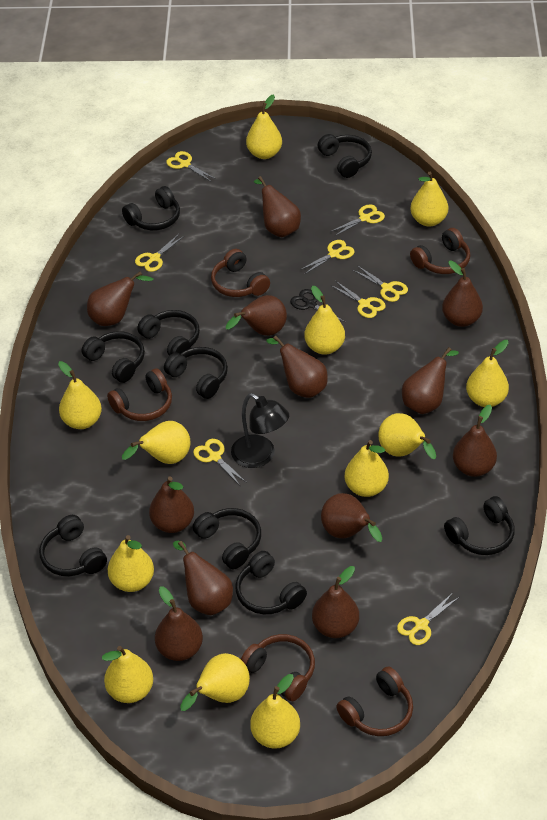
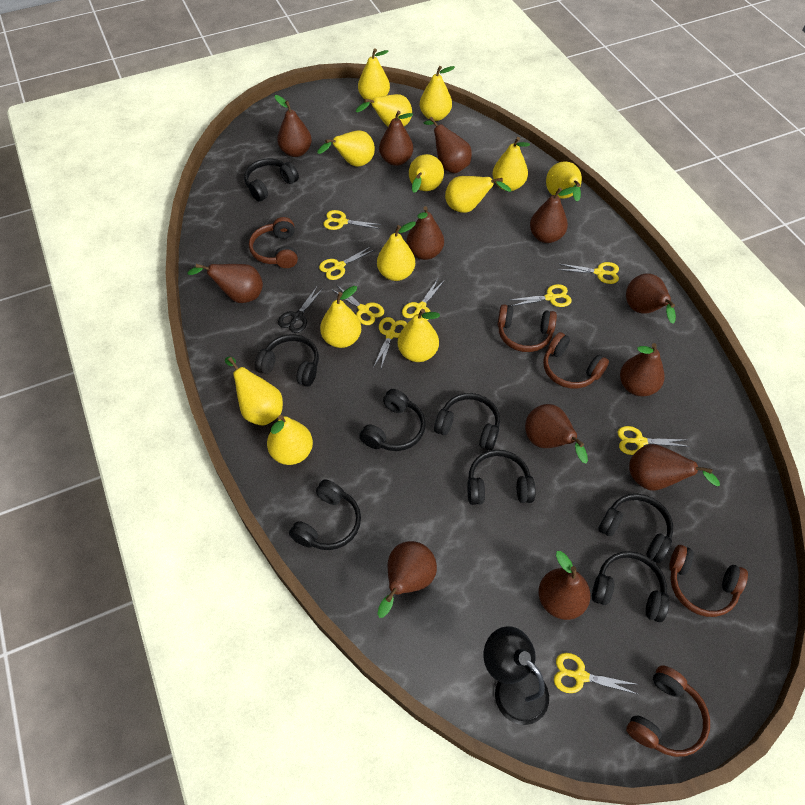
black headphones: 9 -> 8
yellow pear: 12 -> 13
yellow scissors: 8 -> 9

